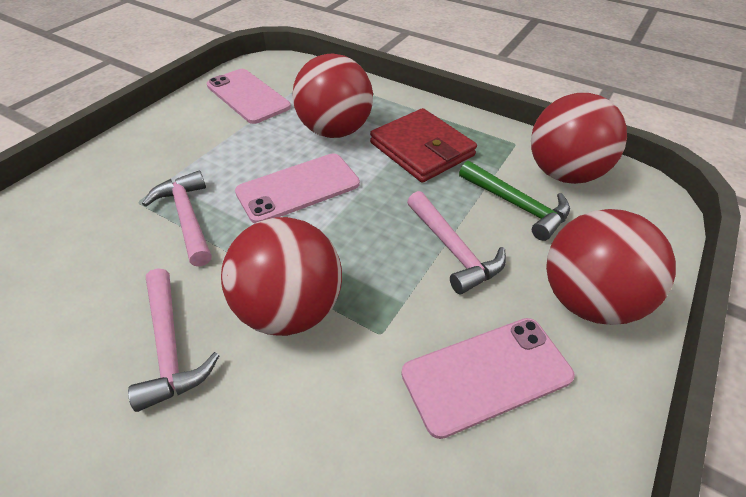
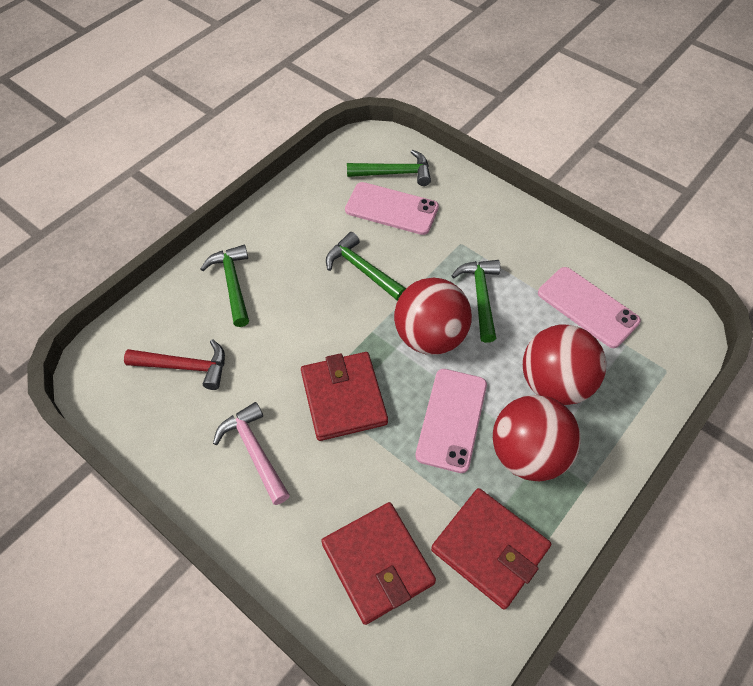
green hammer: 1 -> 4
pink hammer: 3 -> 1
red ball: 4 -> 3
red hammer: 0 -> 1
red wallet: 1 -> 3

